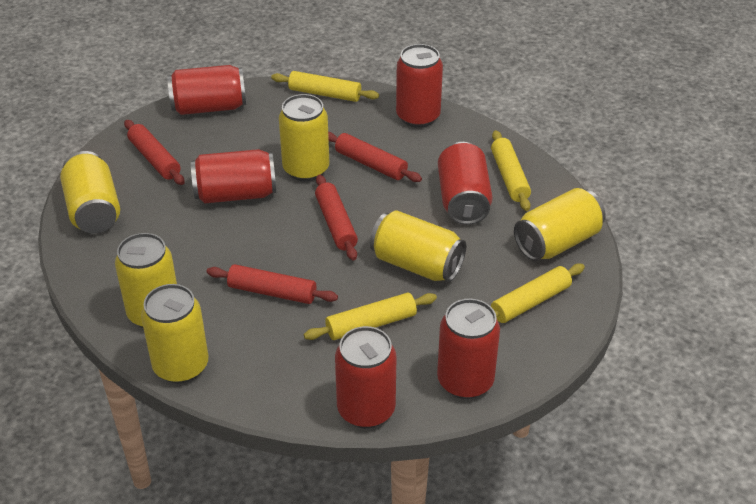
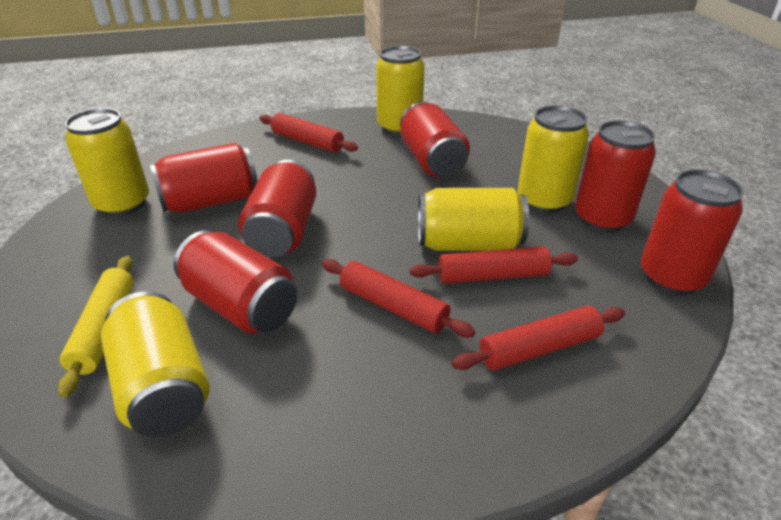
yellow can: 6 -> 5
yellow rolling pin: 4 -> 1

